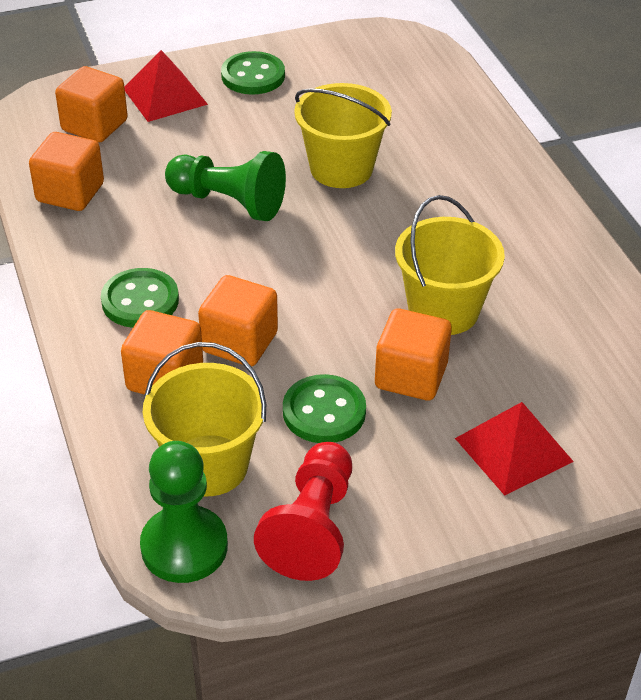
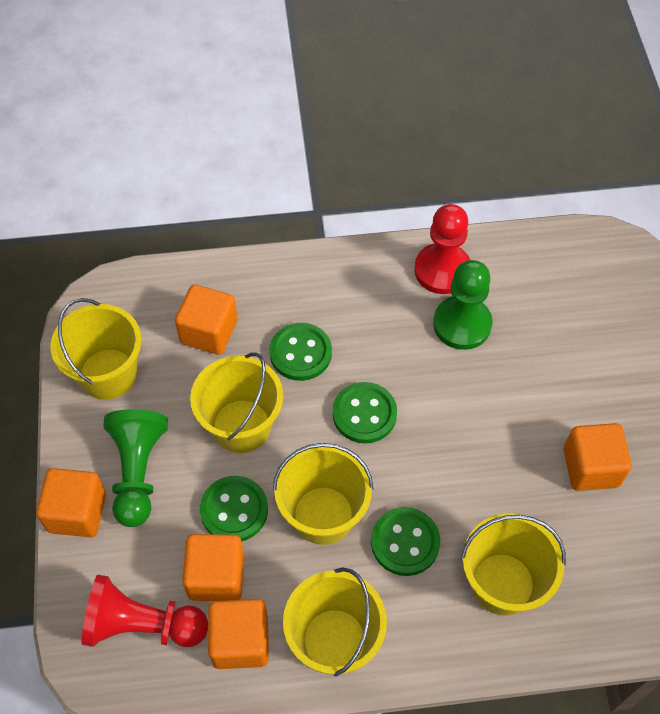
green button: 3 -> 4
red pawn: 1 -> 2
red pyramid: 2 -> 0
yellow bucket: 3 -> 5

